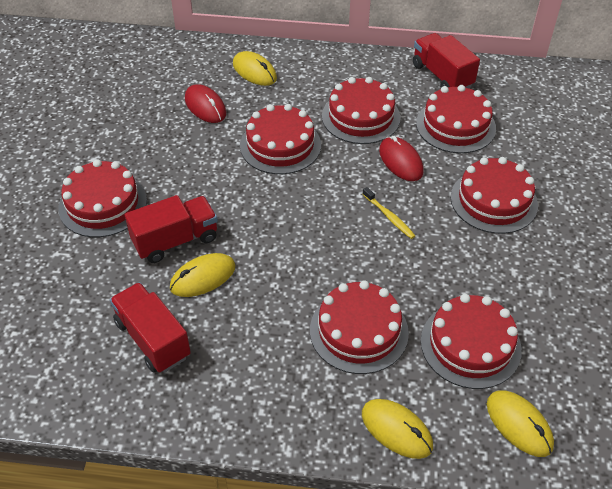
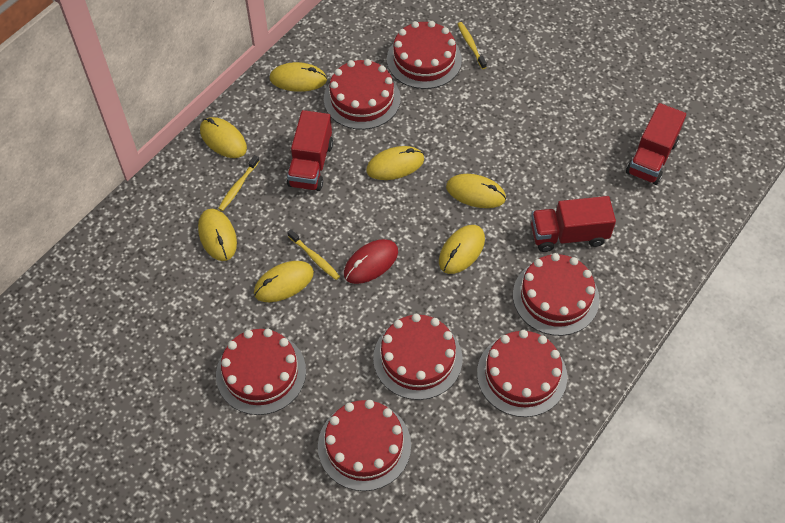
red mouse: 2 -> 1
yellow mouse: 4 -> 7
yellow toothbrush: 1 -> 3

